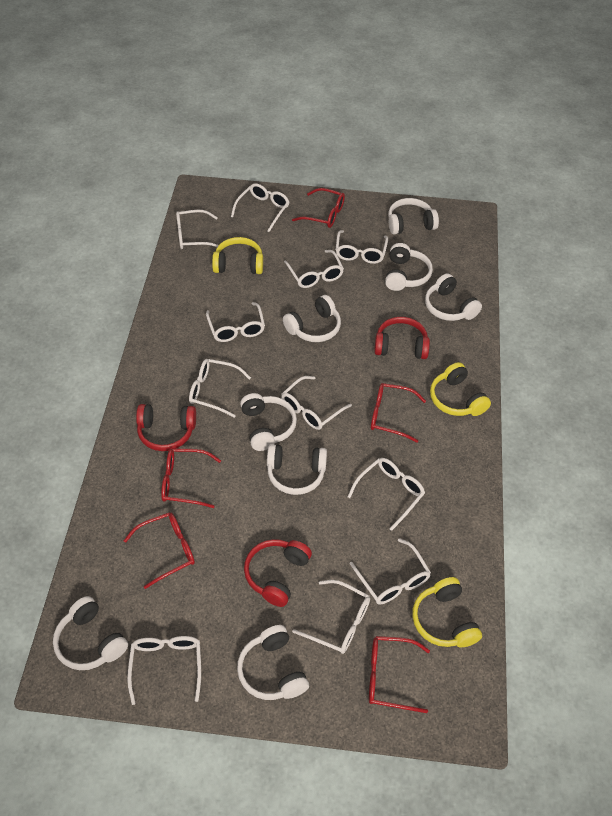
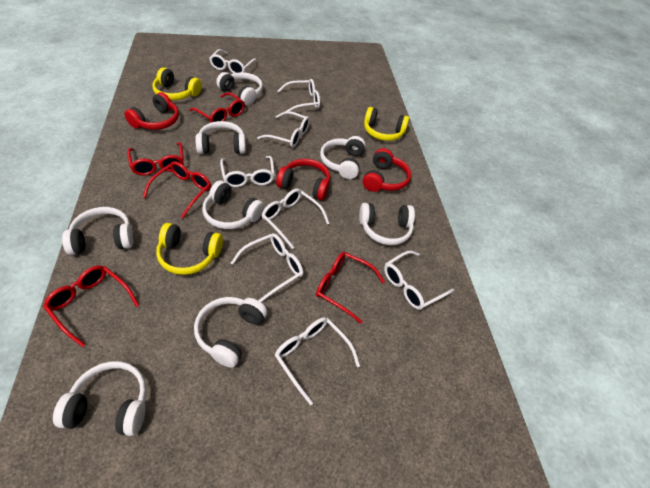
white glasses: 11 -> 8

